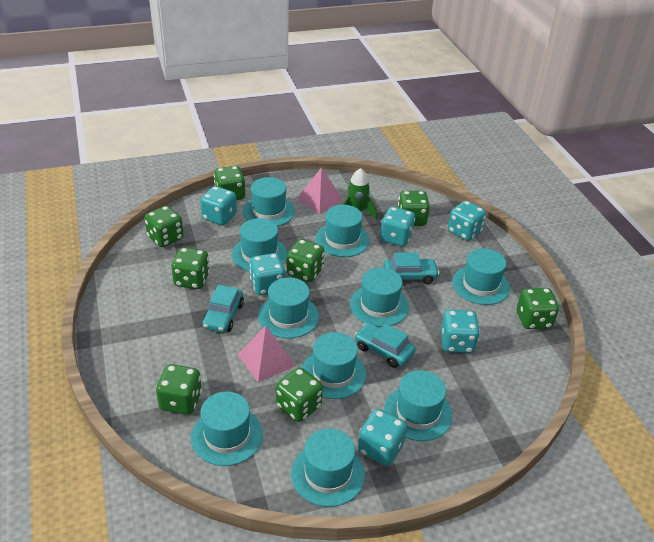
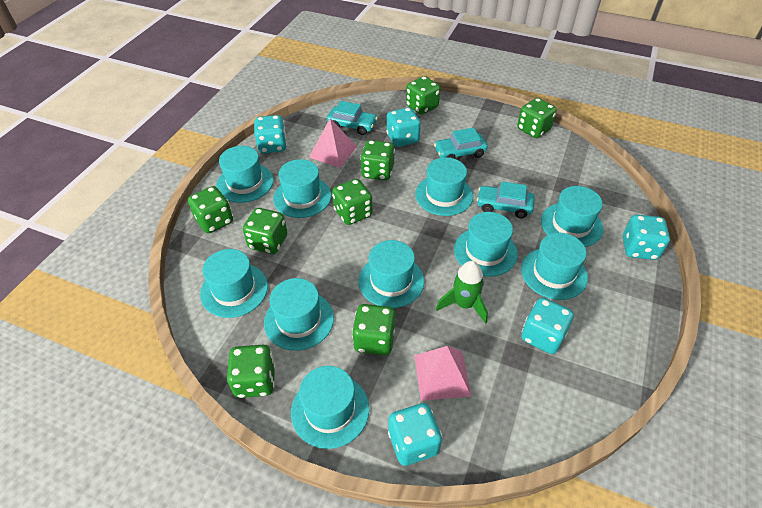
turquoise dice: 6 -> 5

